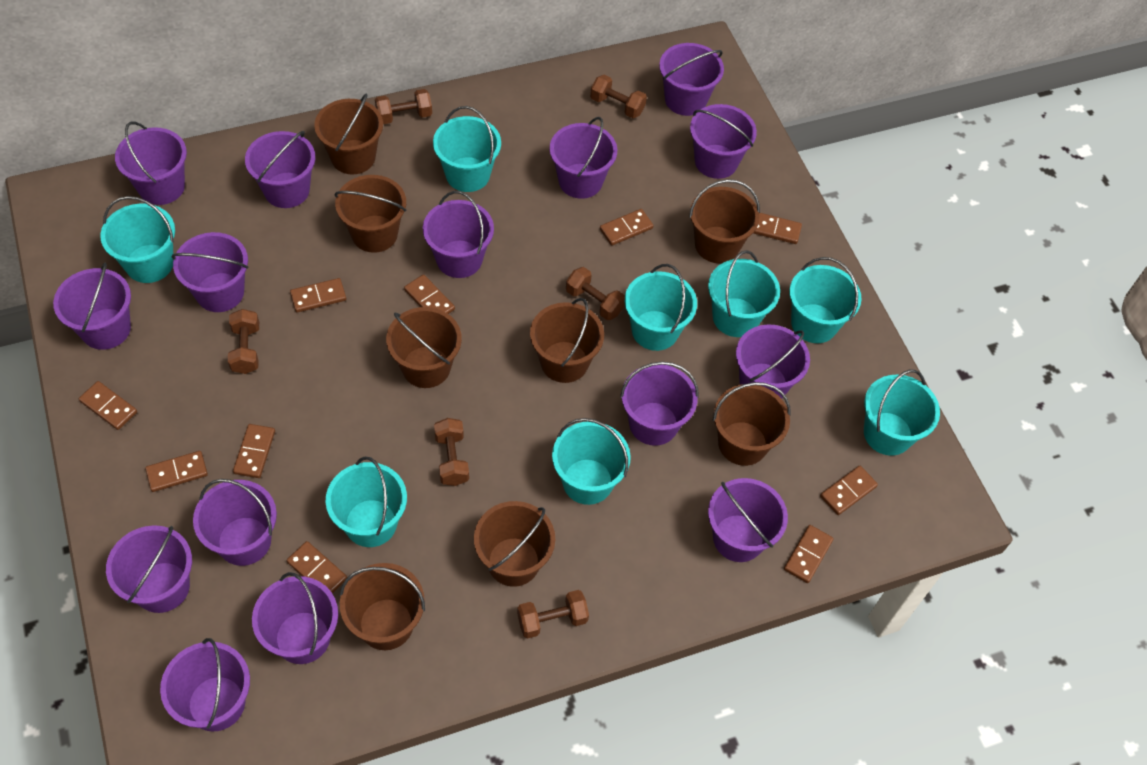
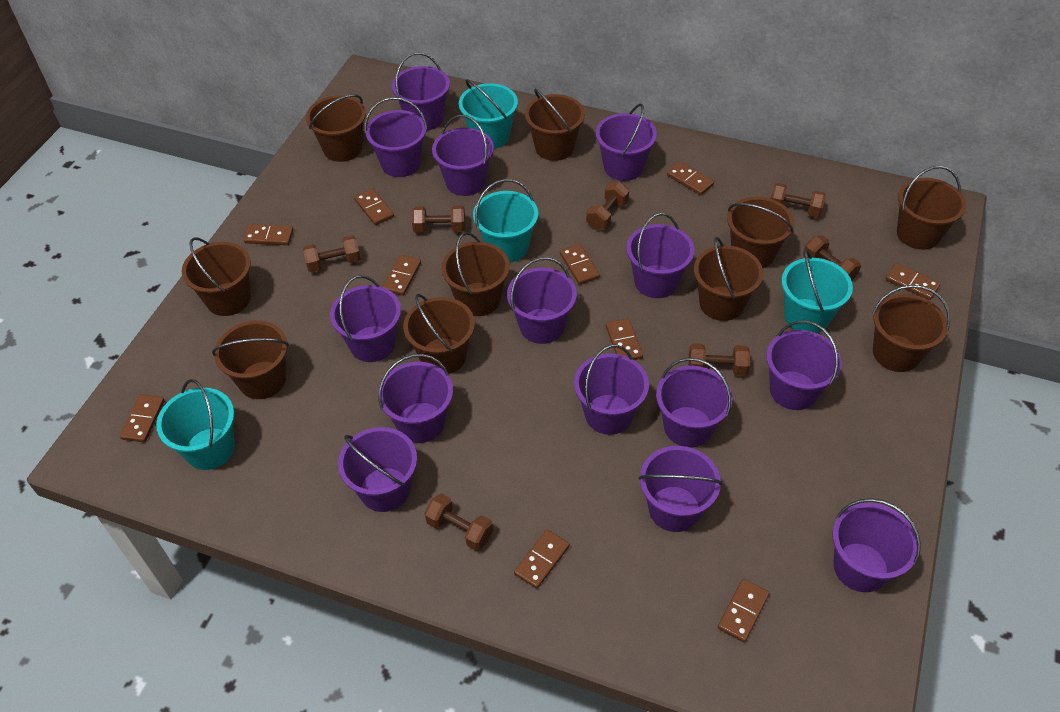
brown bucket: 8 -> 10
brown dumbbell: 6 -> 7
purple bucket: 15 -> 14
turquoise bucket: 8 -> 4

